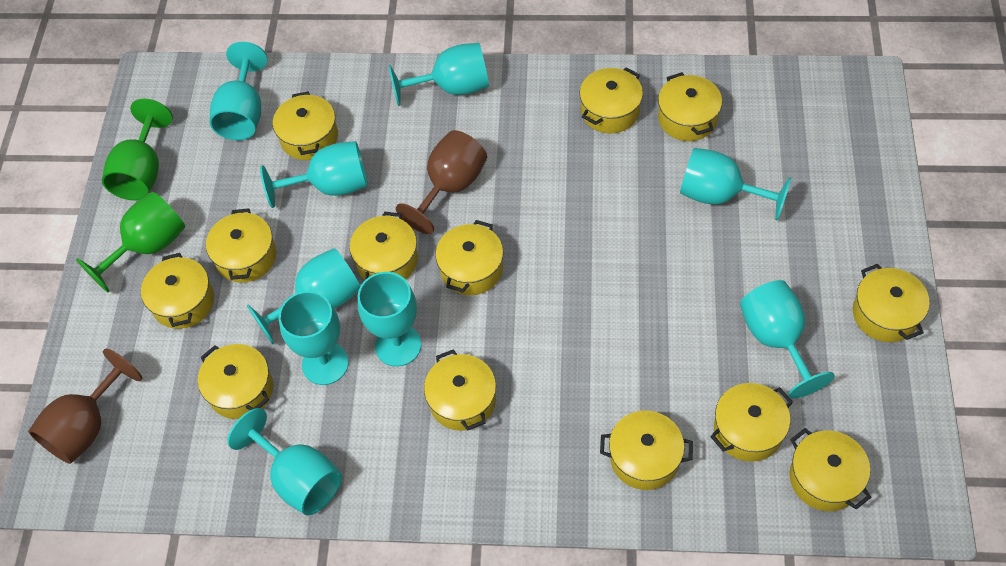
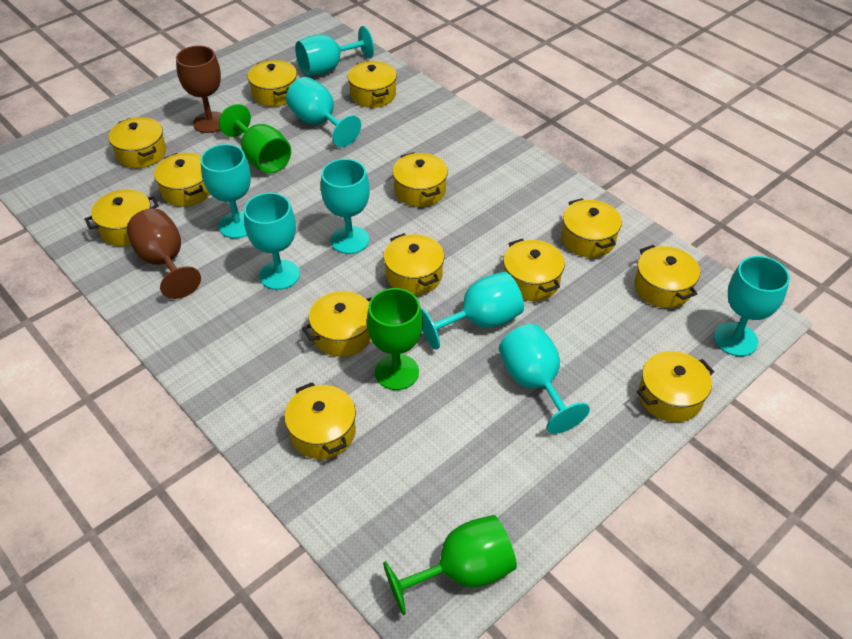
green goblet: 2 -> 3
turquoise goblet: 9 -> 8

